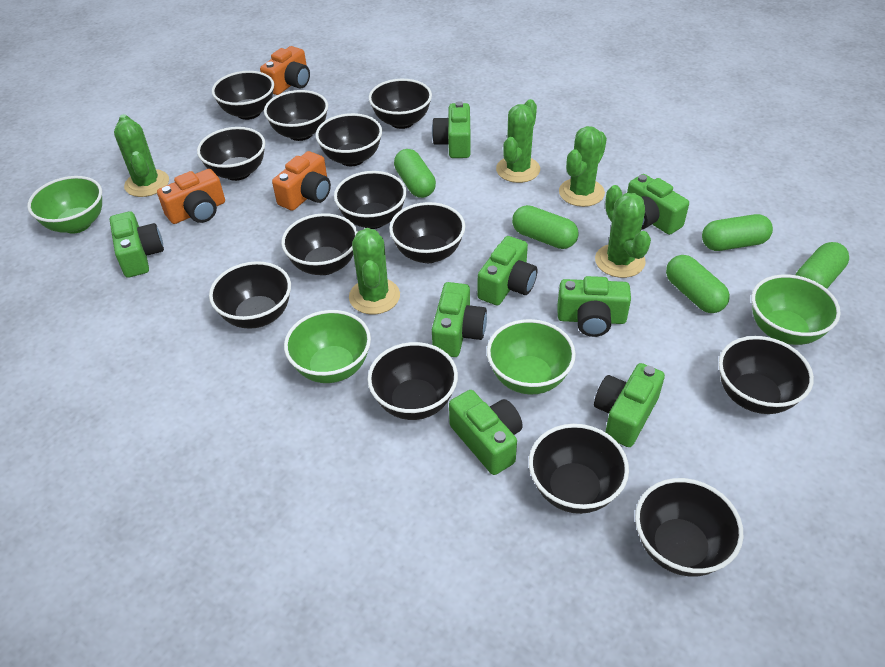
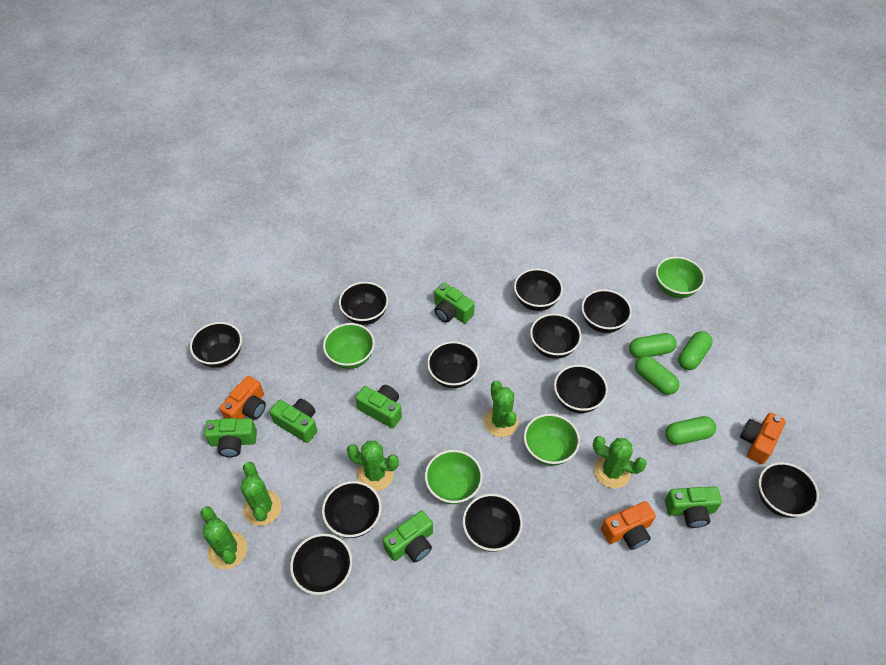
black bowl: 13 -> 11
green camera: 8 -> 6
green capsule: 5 -> 4

